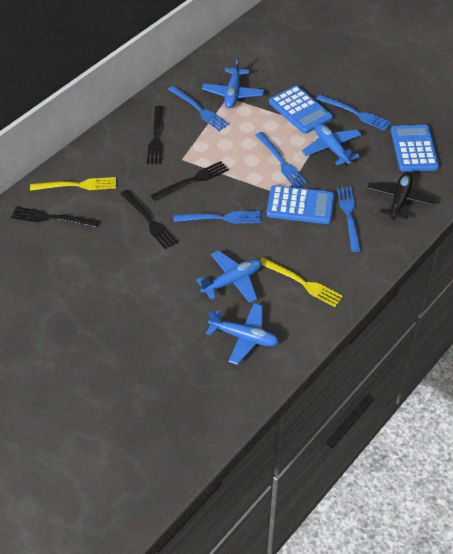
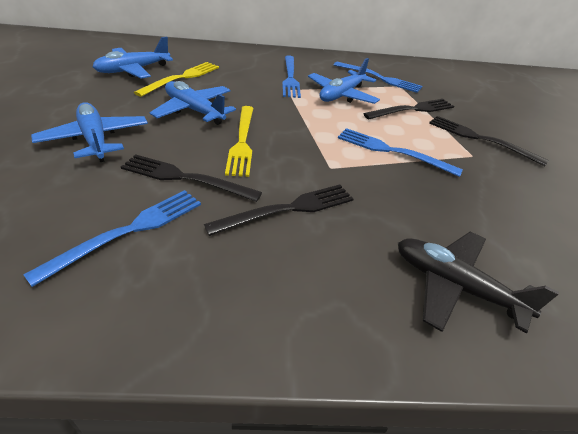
blue calculator: 3 -> 0
blue fork: 5 -> 4

